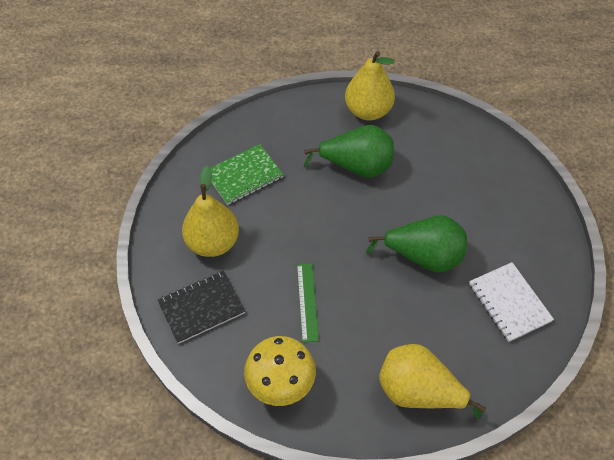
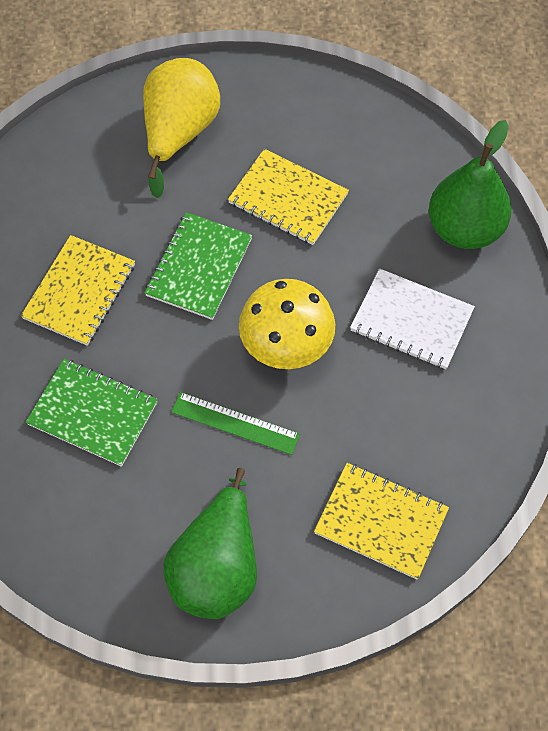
black notebook: 1 -> 0
green notebook: 1 -> 2
yellow notebook: 0 -> 3
yellow pear: 3 -> 1

